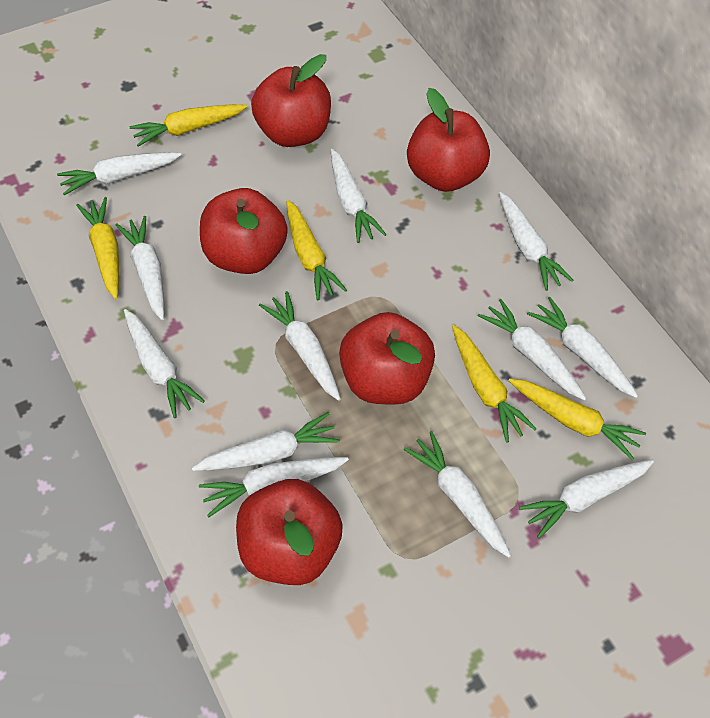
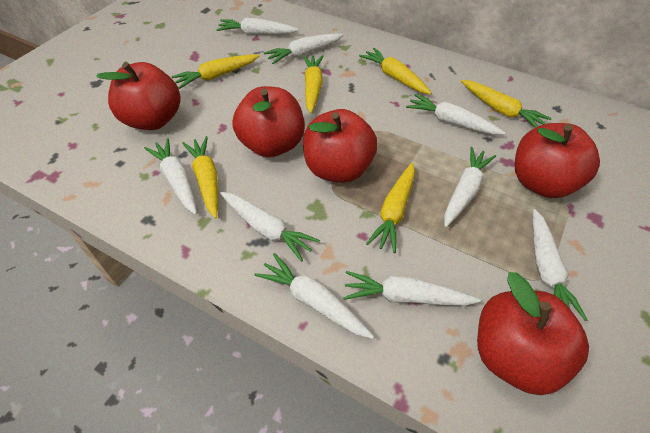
white carrot: 12 -> 9
yellow carrot: 5 -> 6

